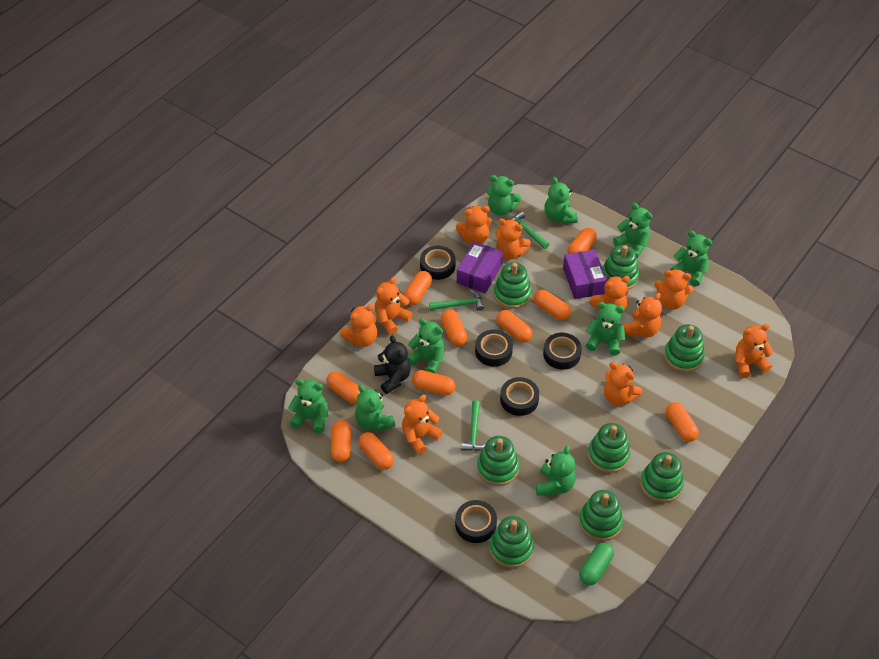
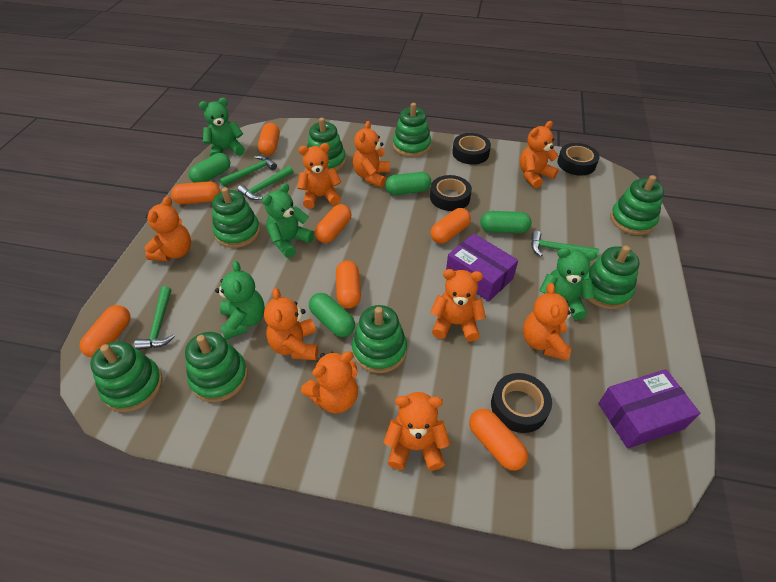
black tape: 5 -> 4
black teddy bear: 1 -> 0
green capsule: 1 -> 4
green hammer: 3 -> 4
green teddy bear: 9 -> 4
orange capsule: 10 -> 7
orange teddy bear: 10 -> 9

